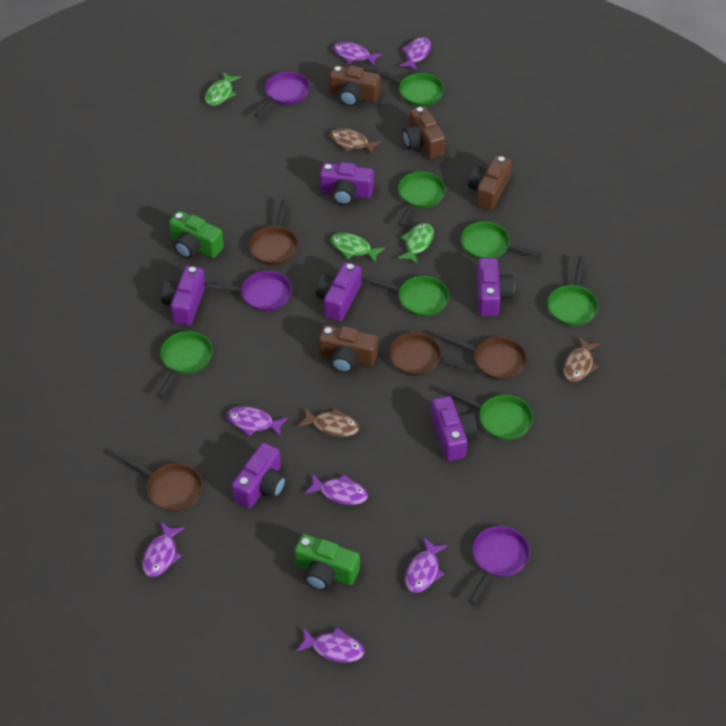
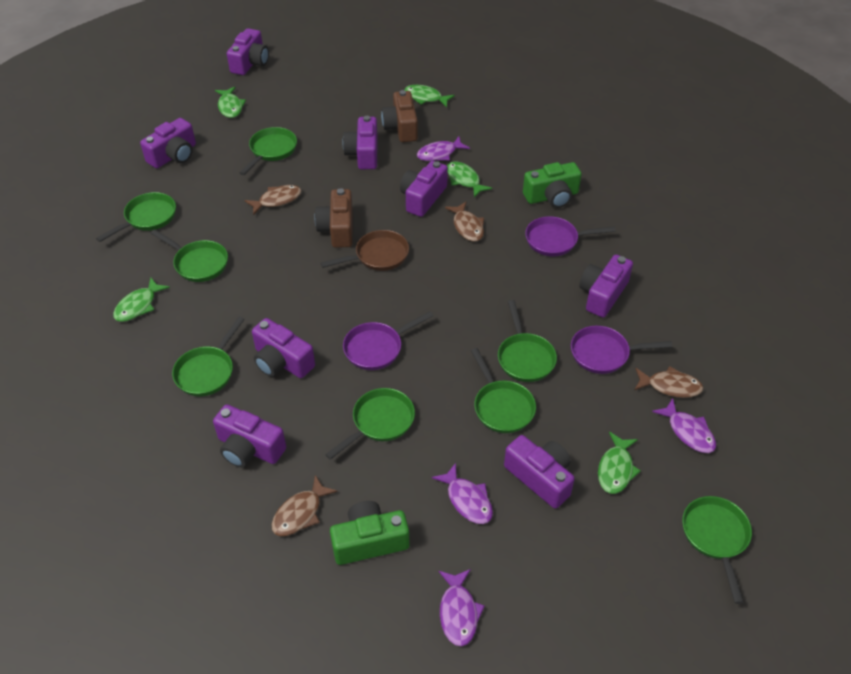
brown camera: 4 -> 2
brown fish: 3 -> 4
brown pan: 4 -> 1
green fish: 3 -> 5
green pan: 7 -> 8
purple camera: 6 -> 8
purple fish: 7 -> 4

